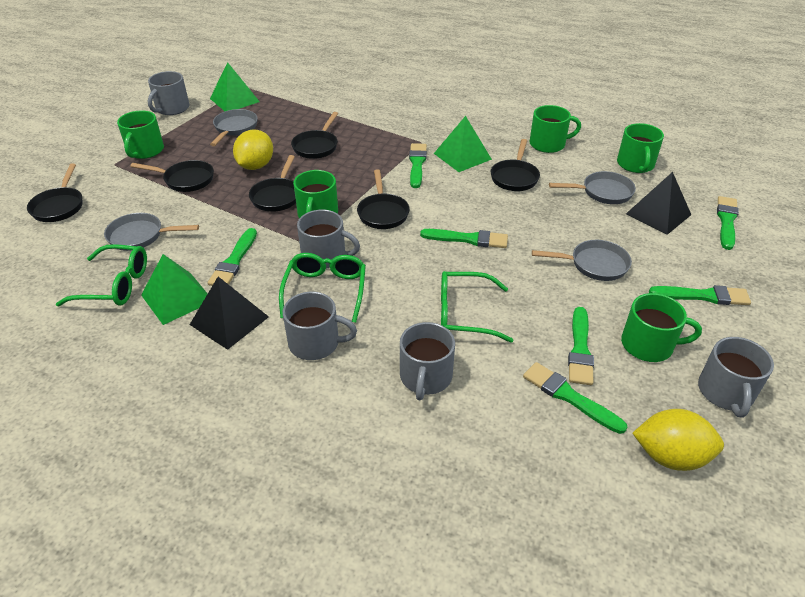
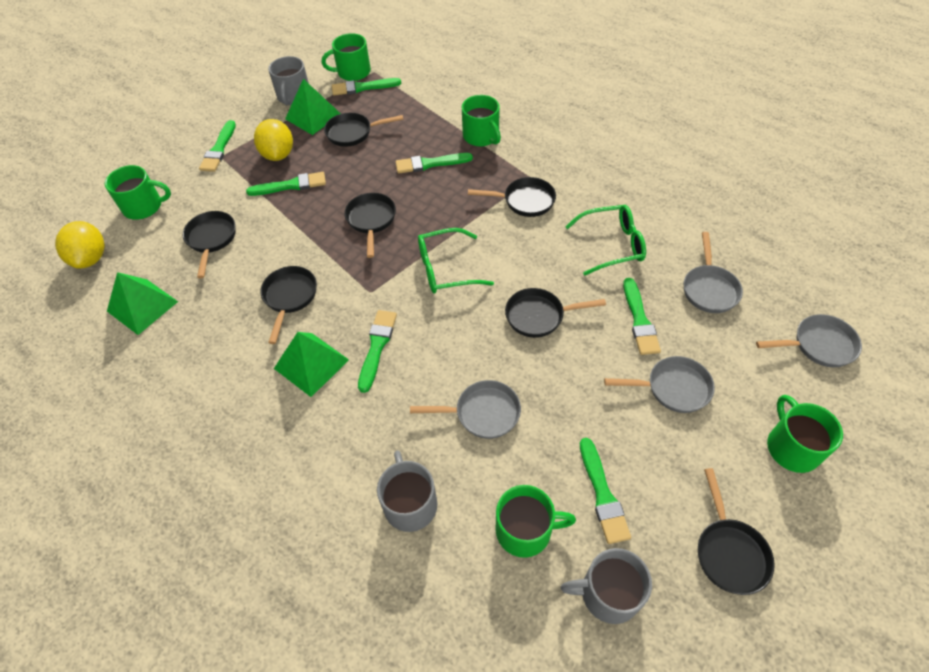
black pan: 6 -> 7
black pyramid: 2 -> 0
green glasses: 3 -> 2
grey mug: 5 -> 3

